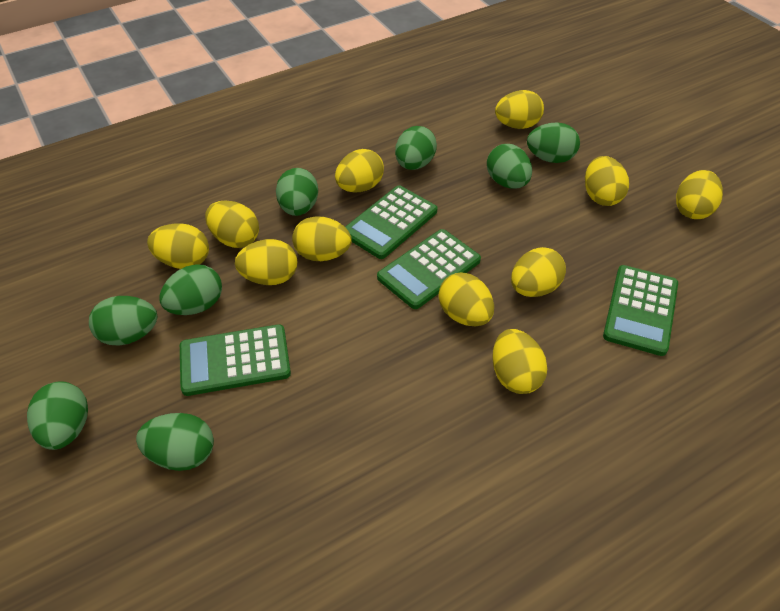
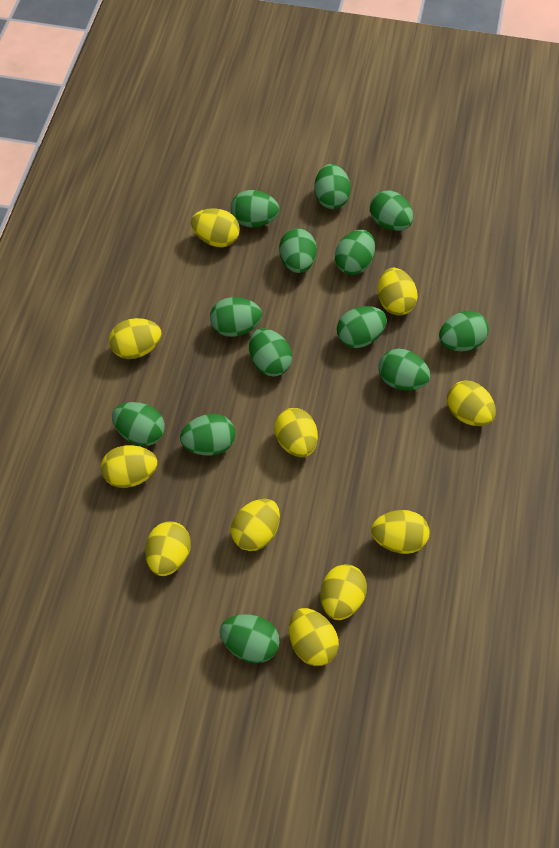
green calculator: 4 -> 0
green egg: 8 -> 13

